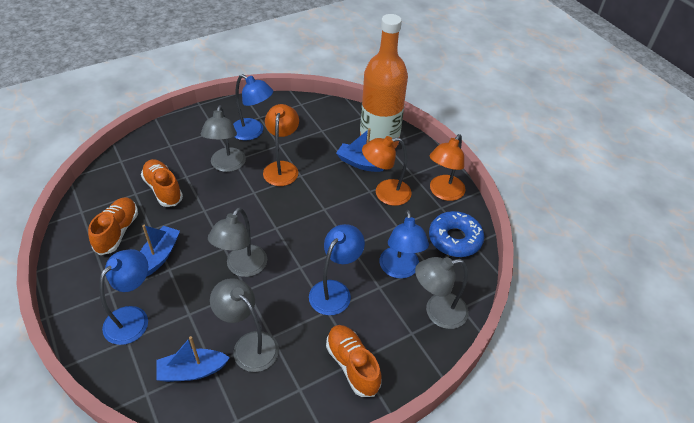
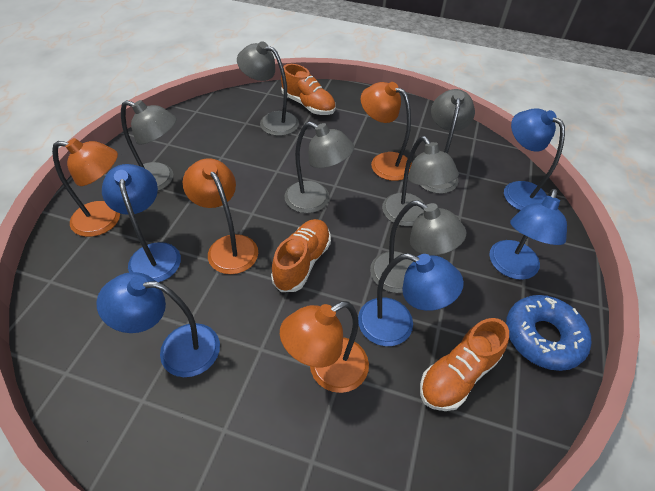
blue boat: 3 -> 0
blue lamp: 4 -> 5
grey lamp: 4 -> 6
orange bottle: 1 -> 0
orange lamp: 3 -> 4

